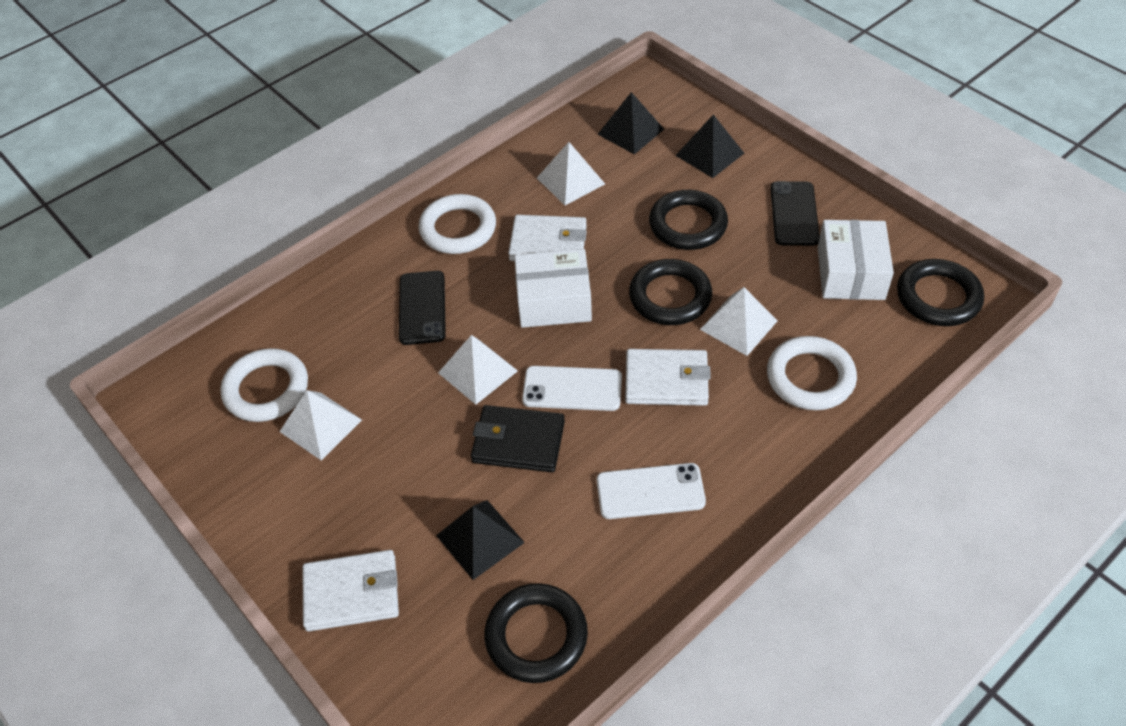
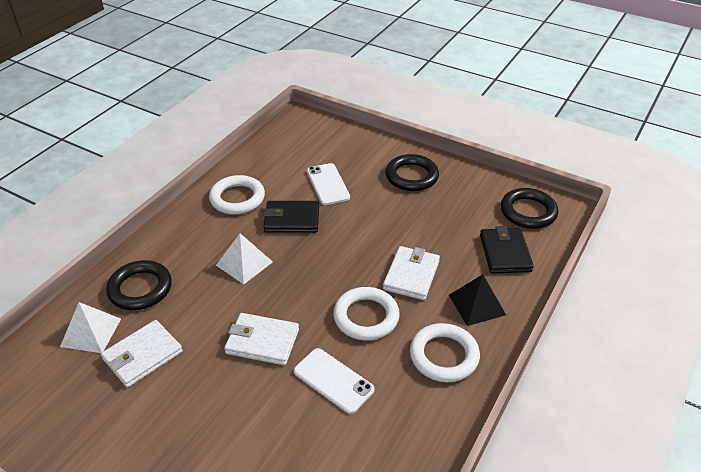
black phone: 2 -> 0
black pyramid: 3 -> 1
black ring: 4 -> 3
black wallet: 1 -> 2
white box: 2 -> 0
white pyramid: 4 -> 2

